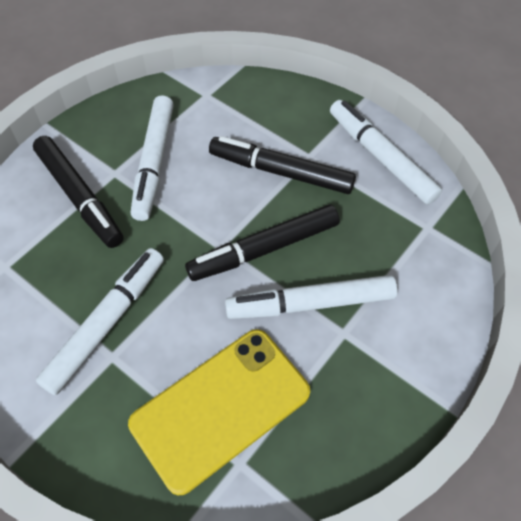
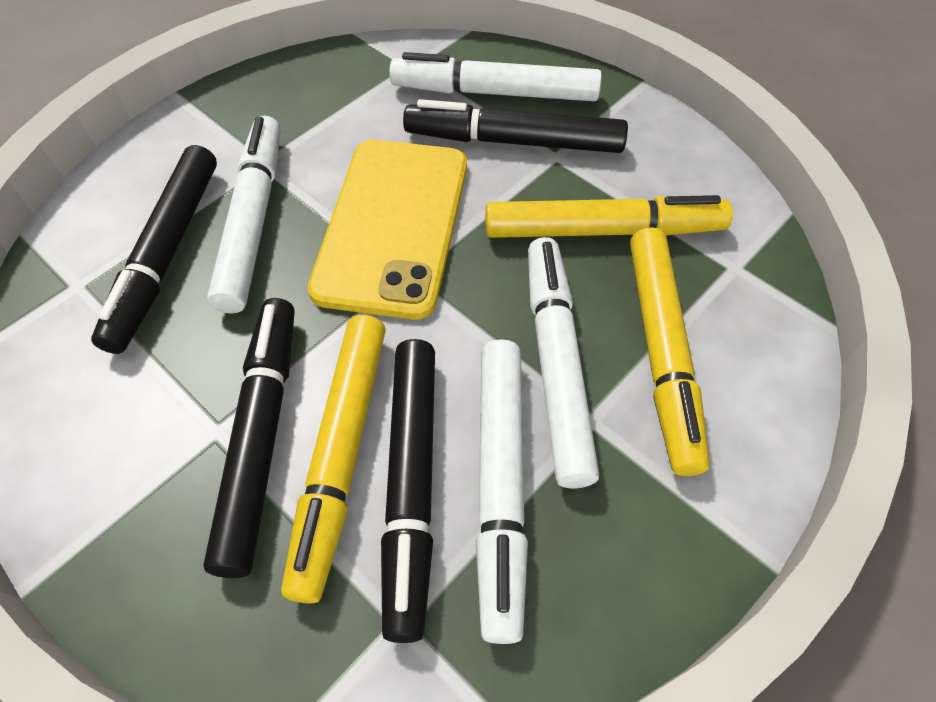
black marker: 3 -> 4
yellow marker: 0 -> 3

